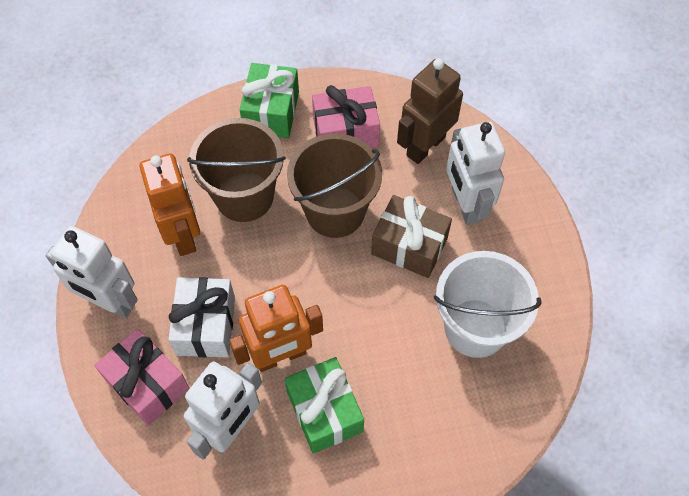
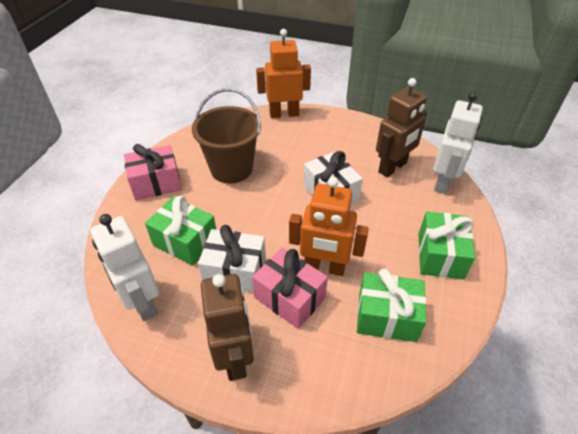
brown bucket: 2 -> 1
brown gift: 1 -> 0
brown robot: 1 -> 2
green gift: 2 -> 3
white bucket: 1 -> 0
white gift: 1 -> 2
white robot: 3 -> 2

